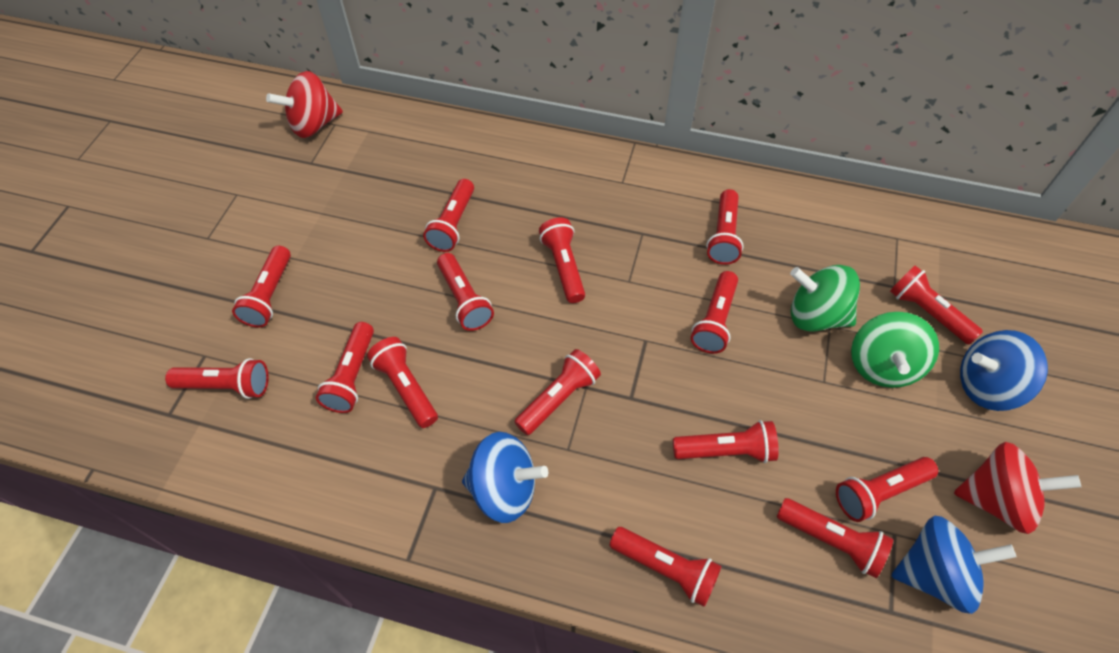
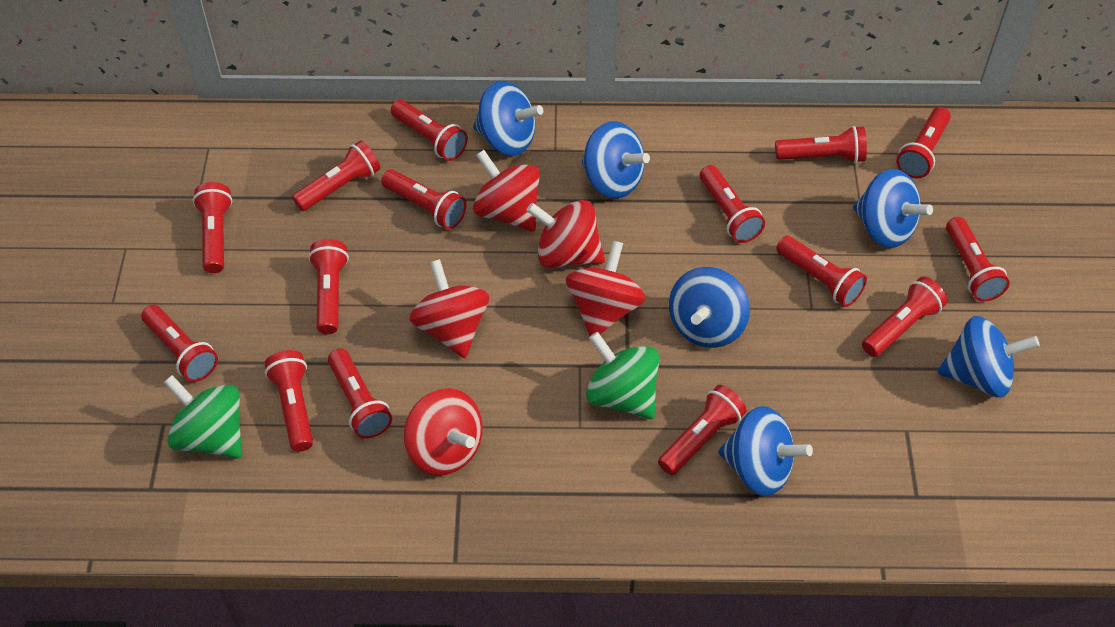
blue spinning top: 3 -> 6
red spinning top: 2 -> 5

